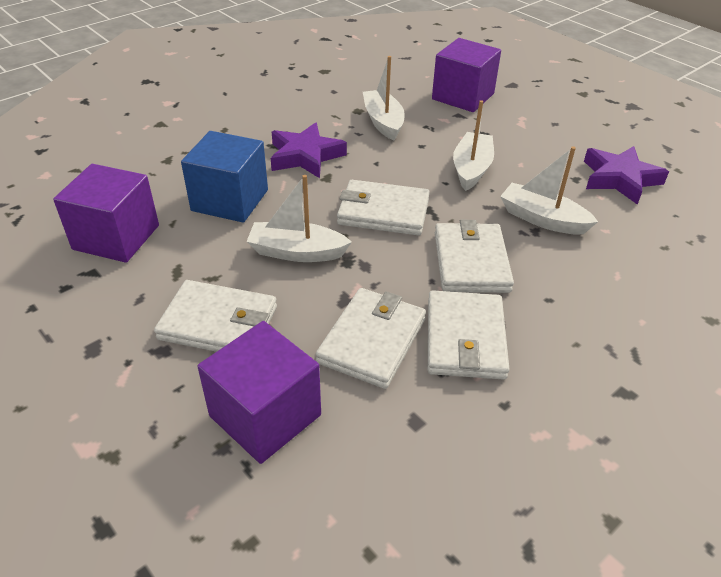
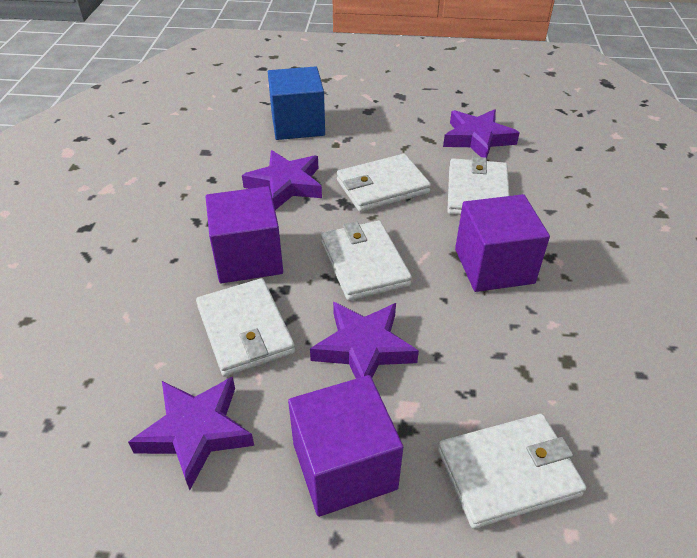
purple star: 2 -> 4
white boat: 4 -> 0

